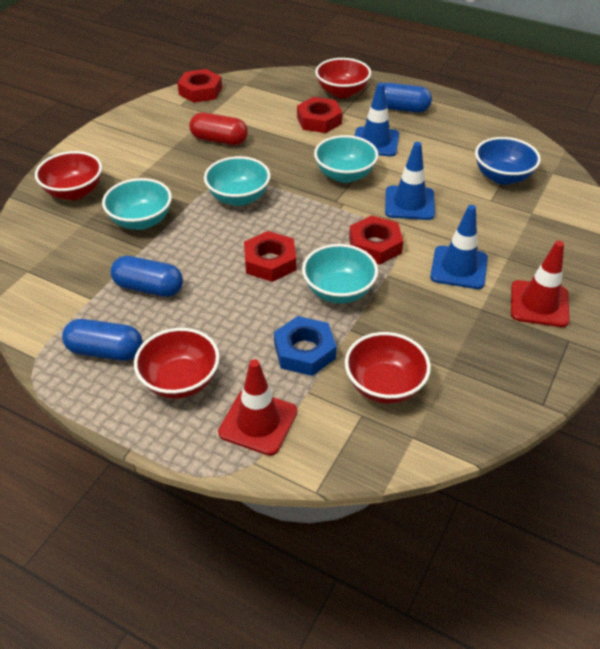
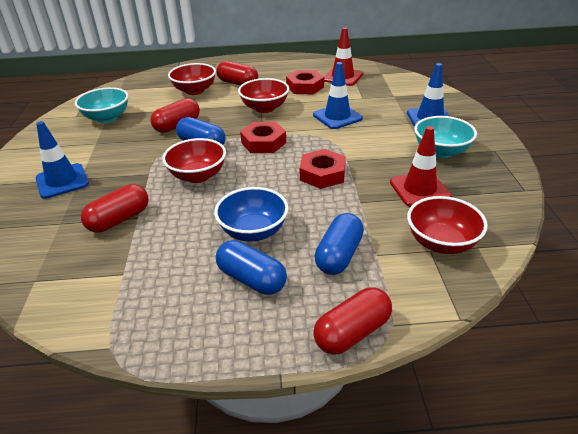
blue nut: 1 -> 0
red capsule: 1 -> 4
red nut: 4 -> 3
turquoise bowl: 4 -> 2

